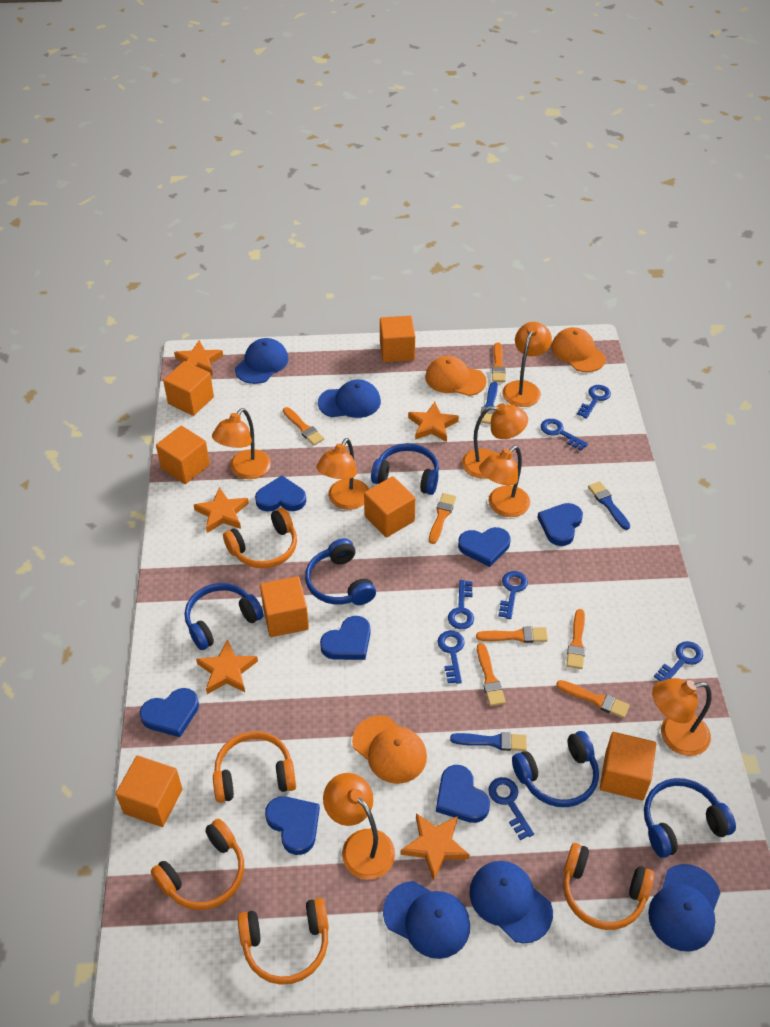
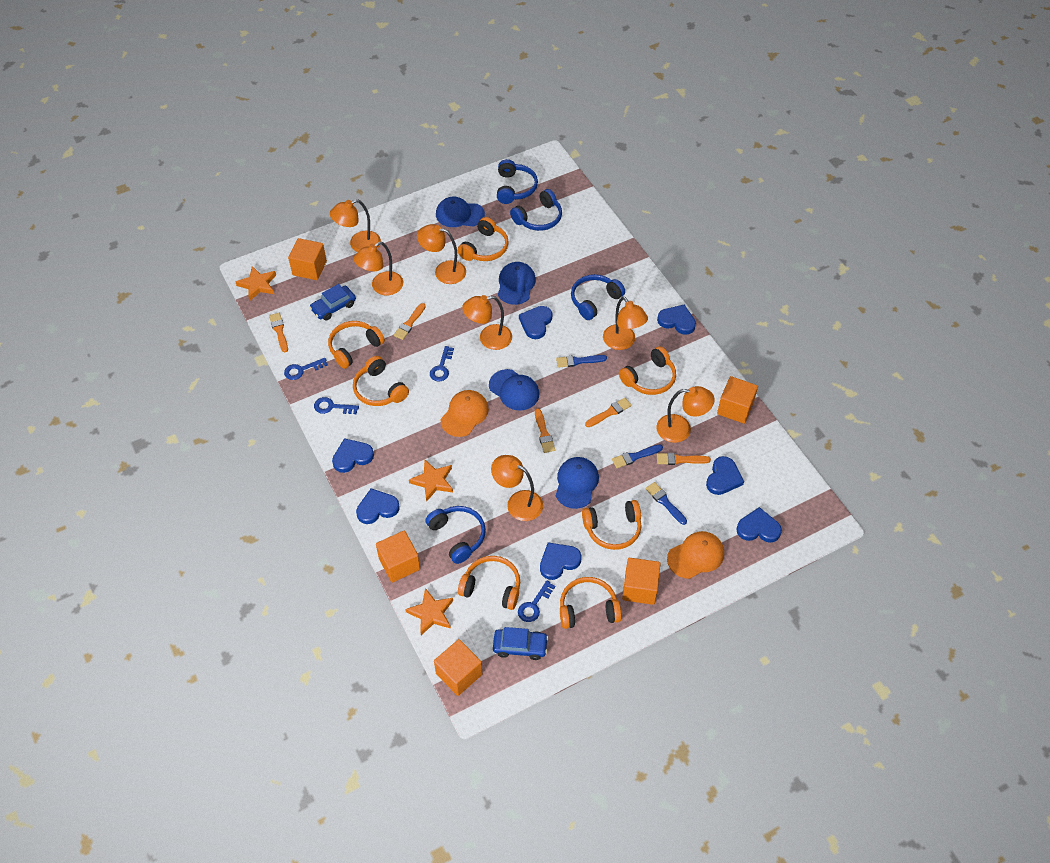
blue cap: 5 -> 4
blue car: 0 -> 2
blue headphones: 5 -> 4
blue key: 7 -> 4
orange brush: 7 -> 5
orange cap: 3 -> 2
orange cube: 7 -> 5
orange headphones: 5 -> 7
orange star: 5 -> 3

